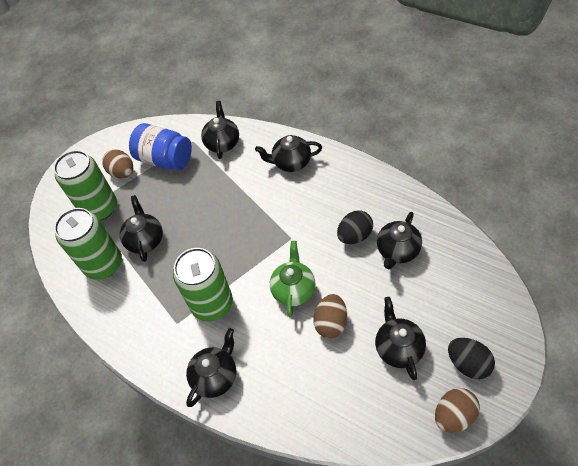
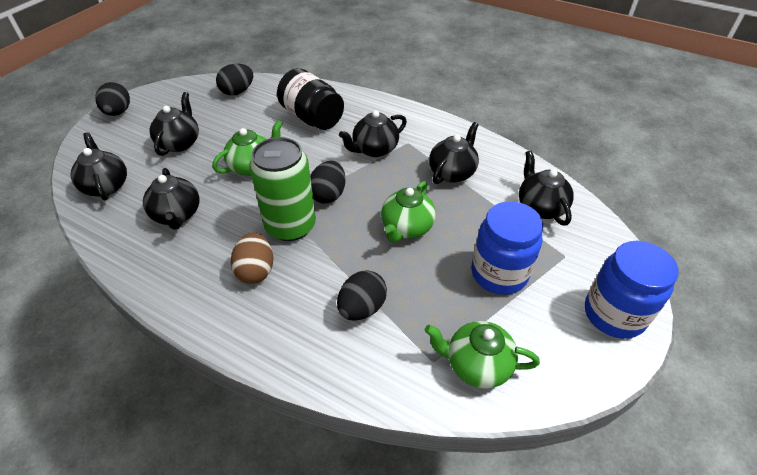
black egg: 2 -> 4
black jar: 0 -> 1
blue jar: 1 -> 2
brown egg: 3 -> 1
green can: 3 -> 1
green teapot: 1 -> 3

